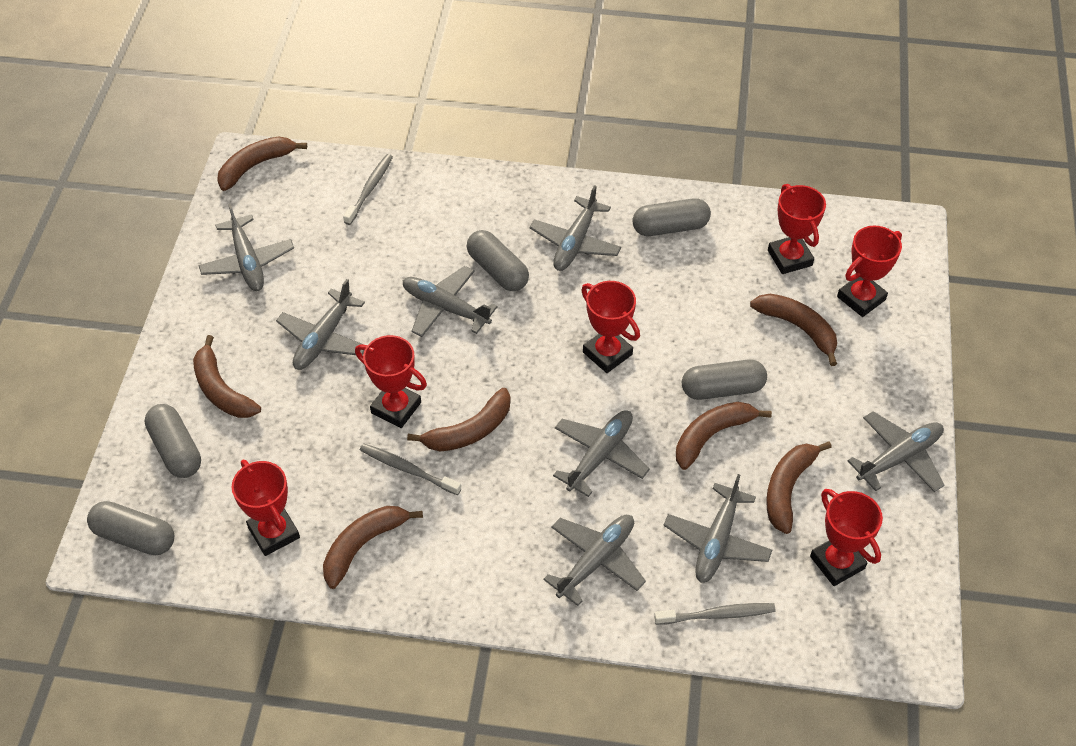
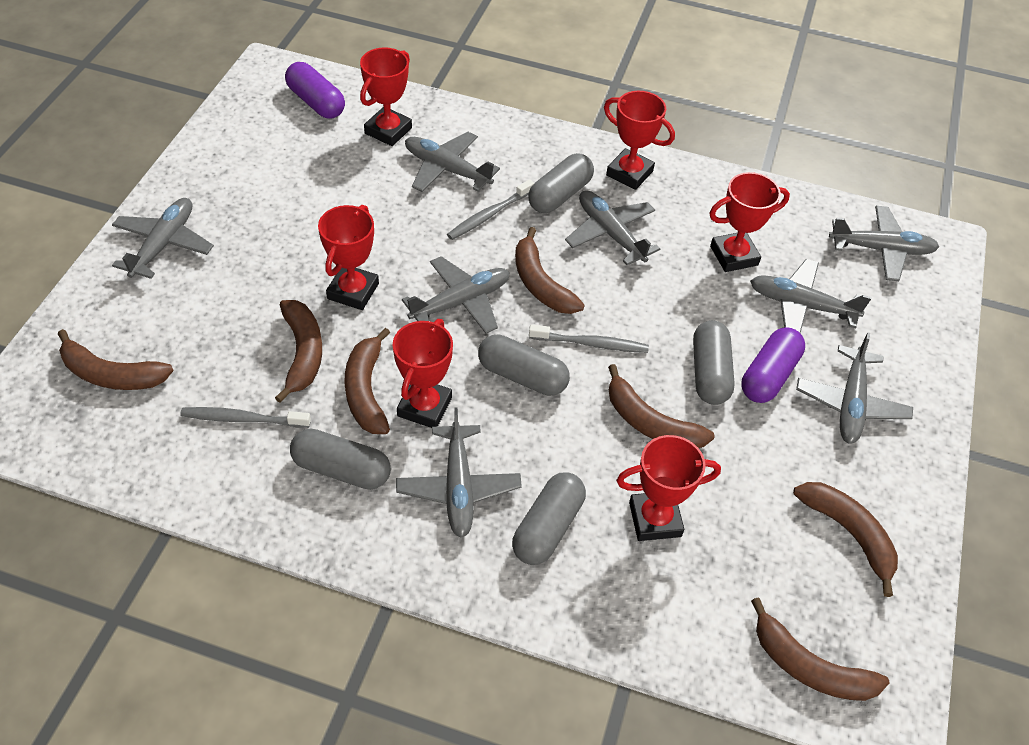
purple capsule: 0 -> 2

